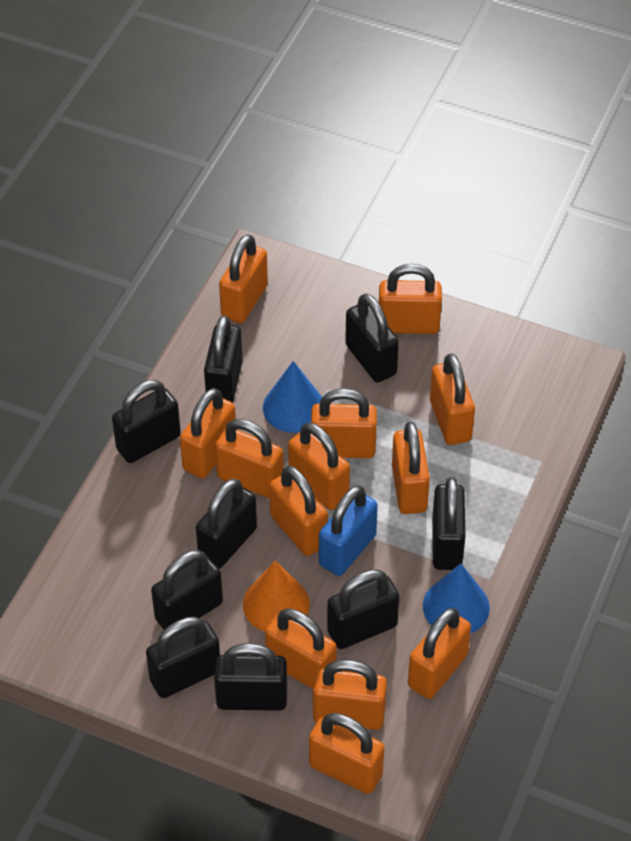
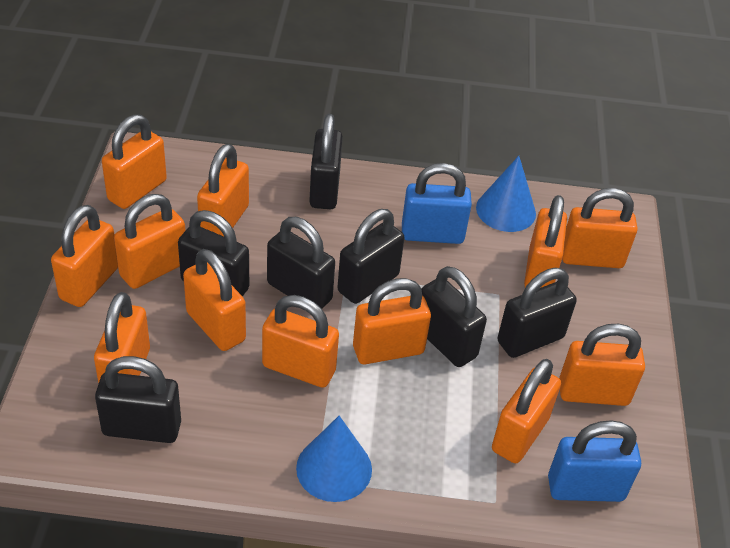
black padlock: 9 -> 7
blue padlock: 1 -> 2
orange cone: 1 -> 0
orange padlock: 13 -> 12

